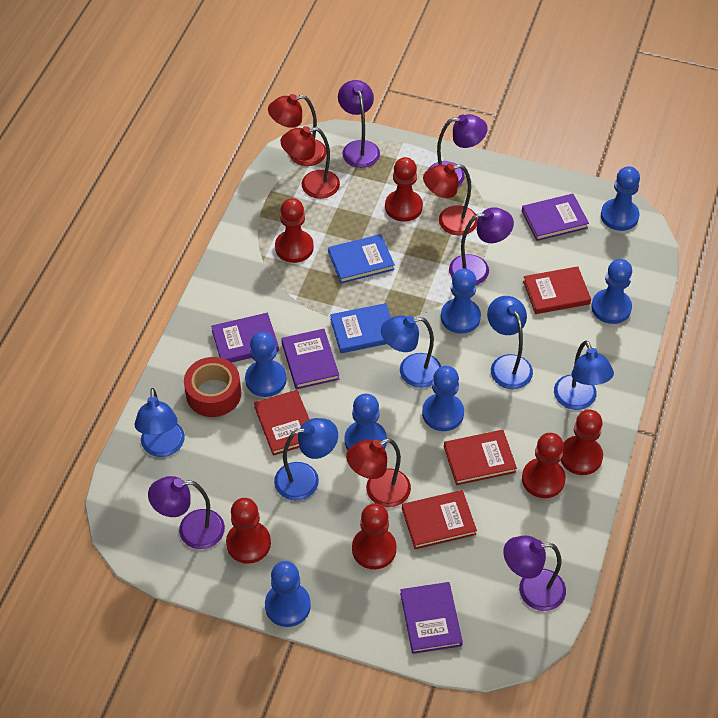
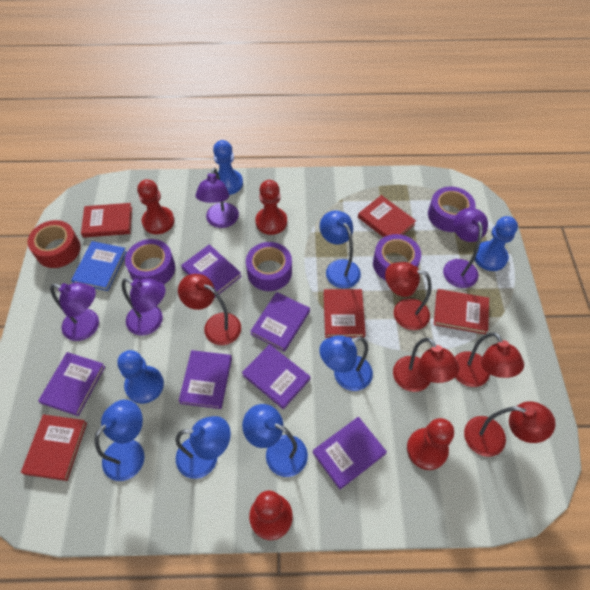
blue book: 2 -> 1
blue pawn: 7 -> 3
purple book: 4 -> 6
purple lamp: 5 -> 4
purple tape: 0 -> 4
red book: 4 -> 5
red lamp: 4 -> 5
red pawn: 6 -> 4

